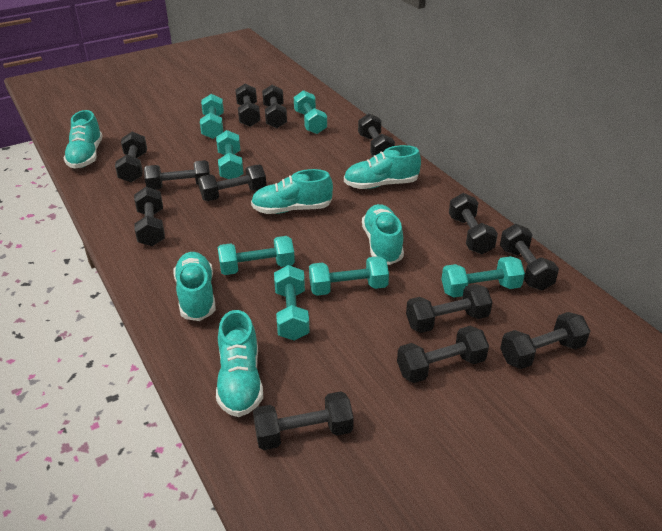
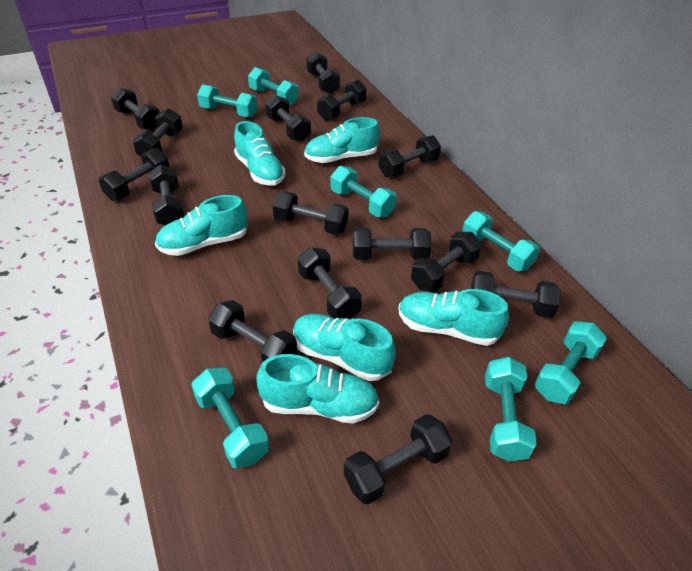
black dumbbell: 13 -> 15

